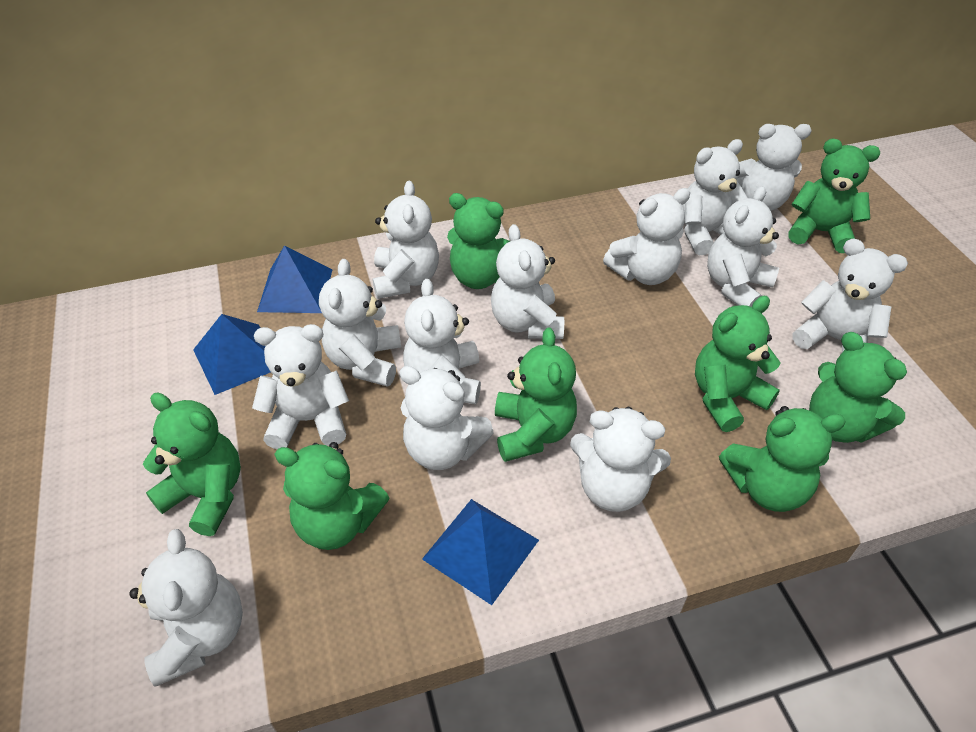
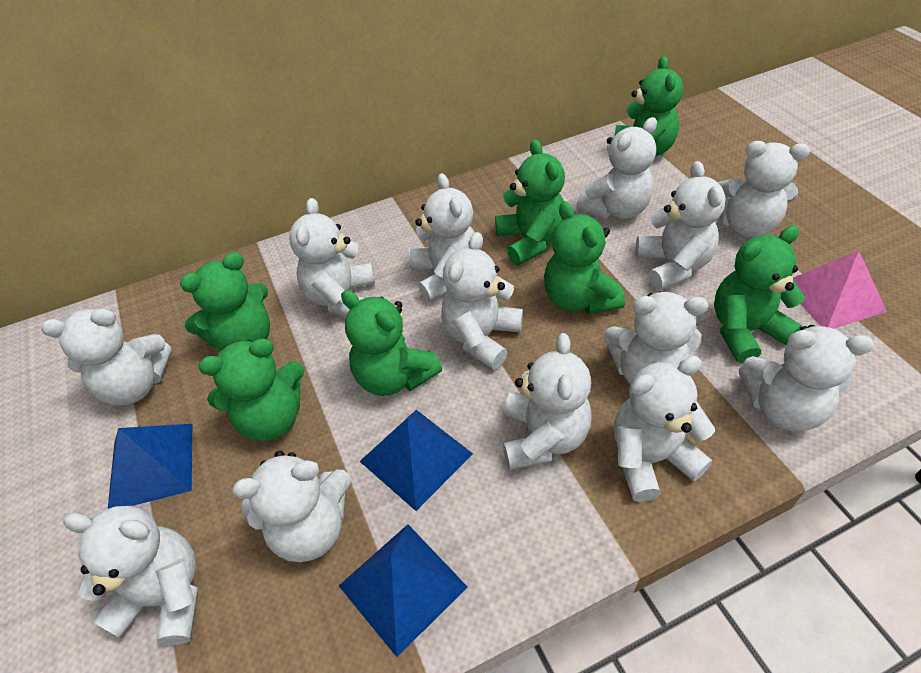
green teddy bear: 8 -> 7
pink pyramid: 0 -> 1

